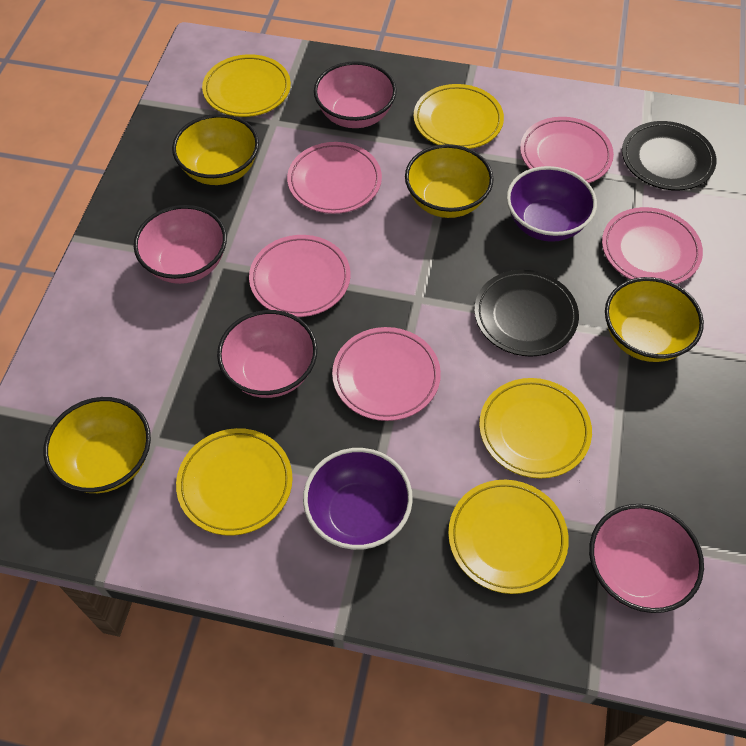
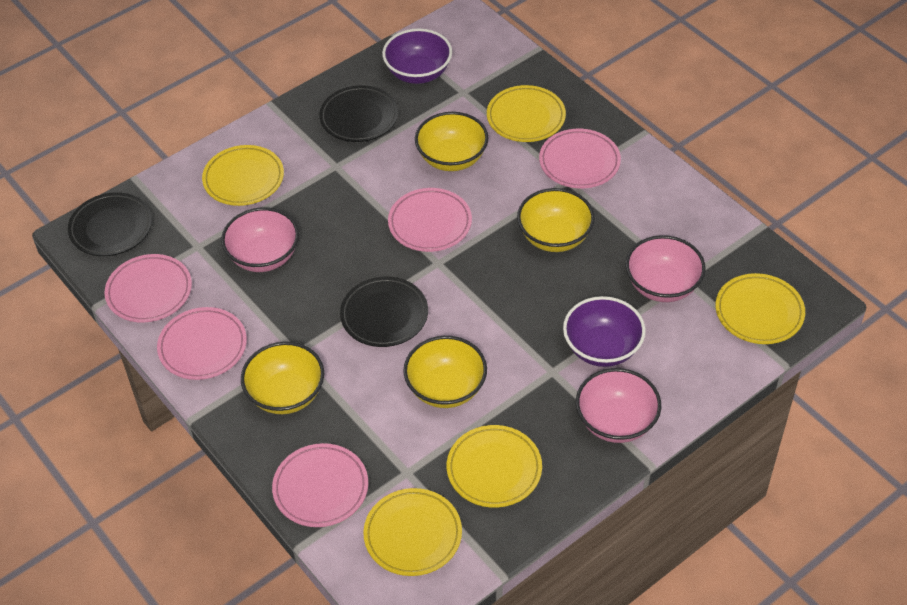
black plate: 2 -> 3
pink bowl: 4 -> 3

